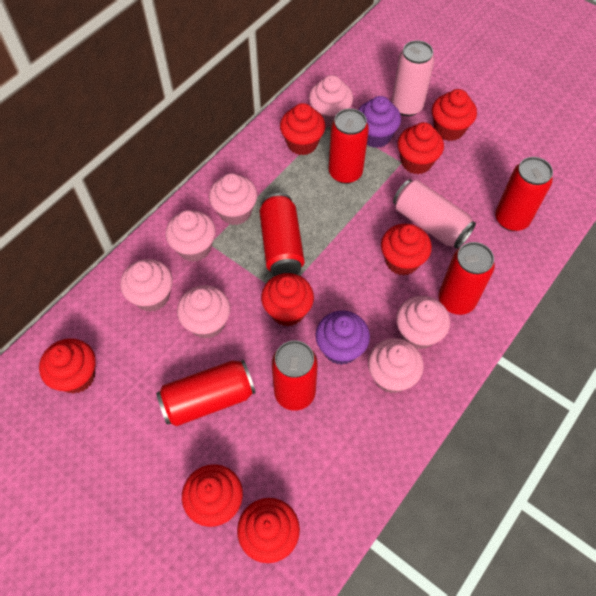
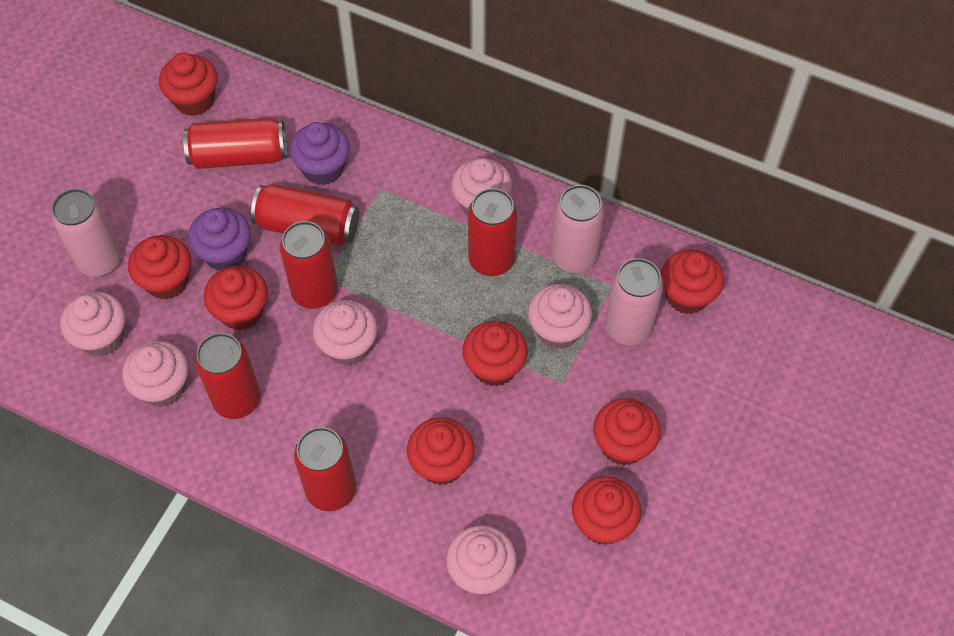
pink can: 2 -> 3
pink cupcake: 7 -> 6

